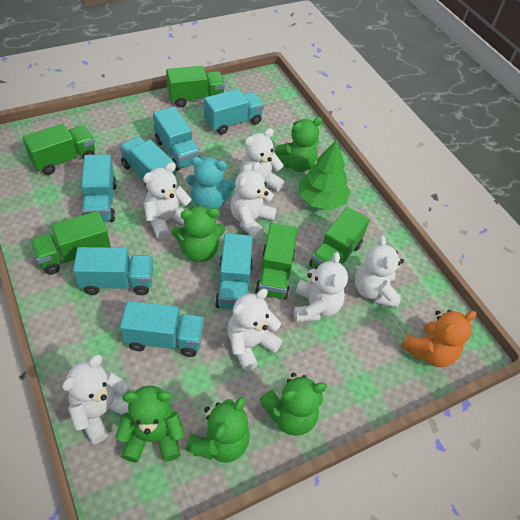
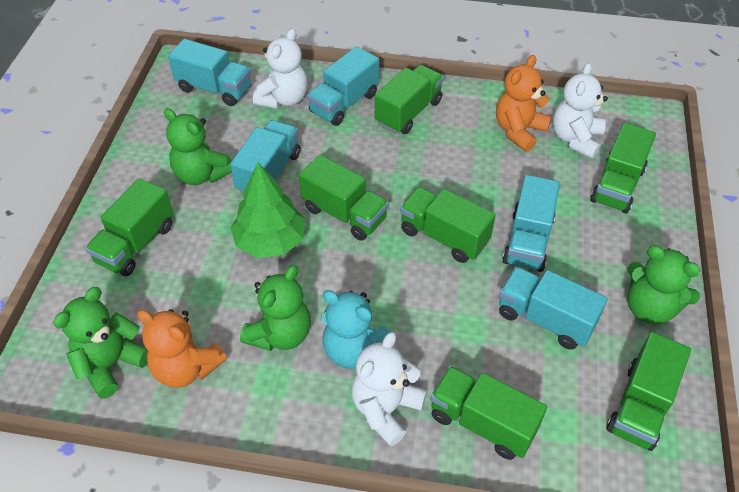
green teddy bear: 5 -> 4
green truck: 5 -> 7
orange teddy bear: 1 -> 2
turquoise truck: 7 -> 5
white teddy bear: 7 -> 3

